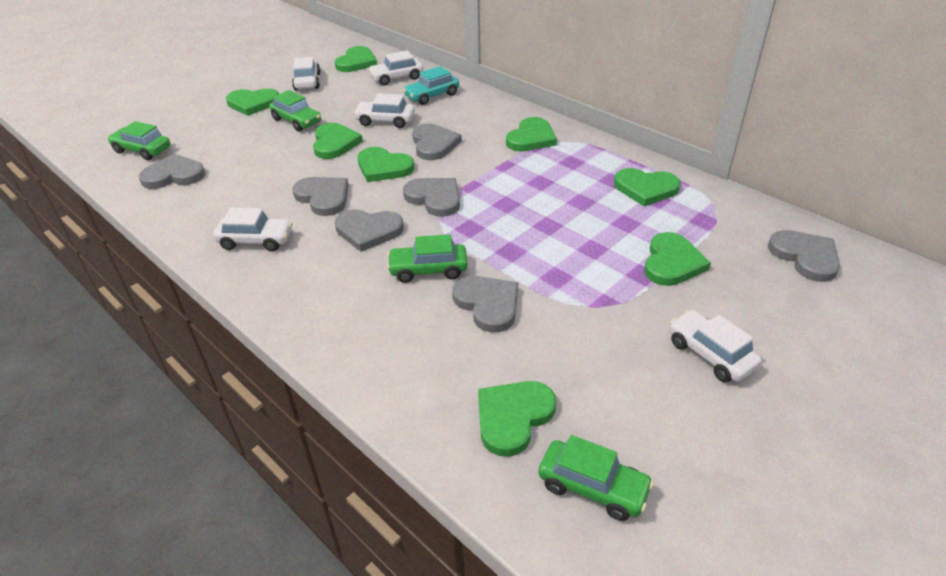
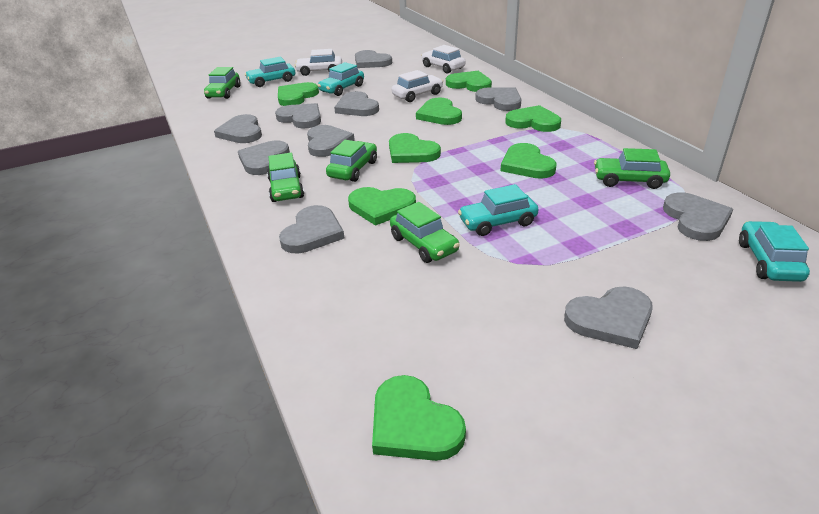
green car: 4 -> 5
grey heart: 7 -> 10
turquoise car: 1 -> 4
white car: 5 -> 3

